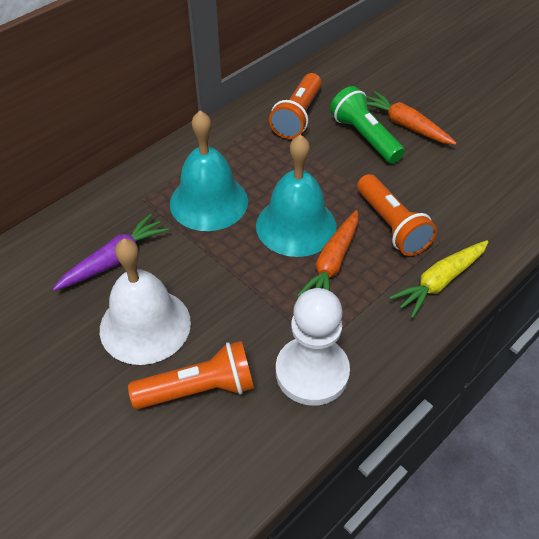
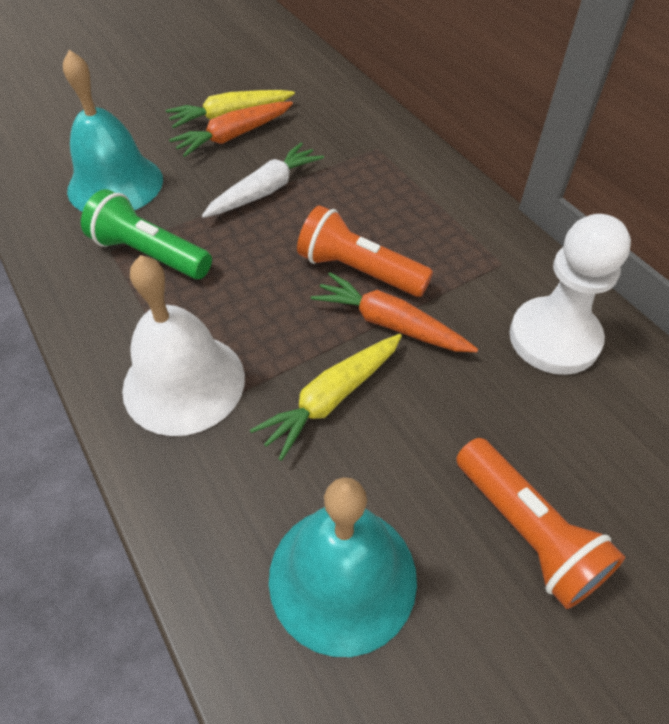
orange flashlight: 3 -> 2
purple carrot: 1 -> 0
white carrot: 0 -> 1
yellow carrot: 1 -> 2

